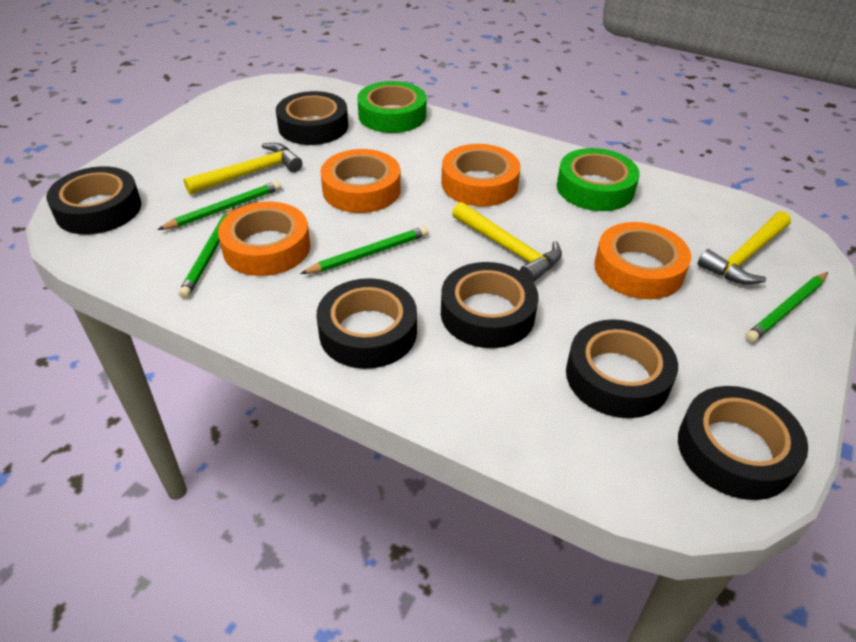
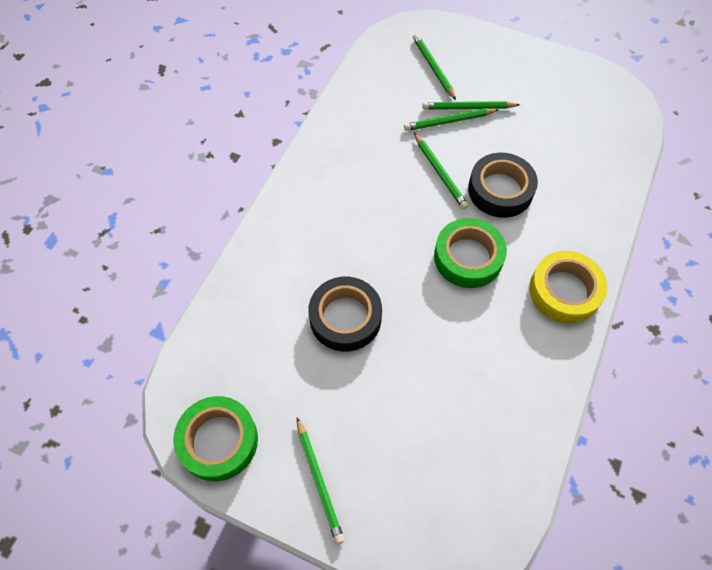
black tape: 6 -> 2
green pencil: 4 -> 5
orange tape: 4 -> 0
yellow hammer: 3 -> 0
yellow tape: 0 -> 1

